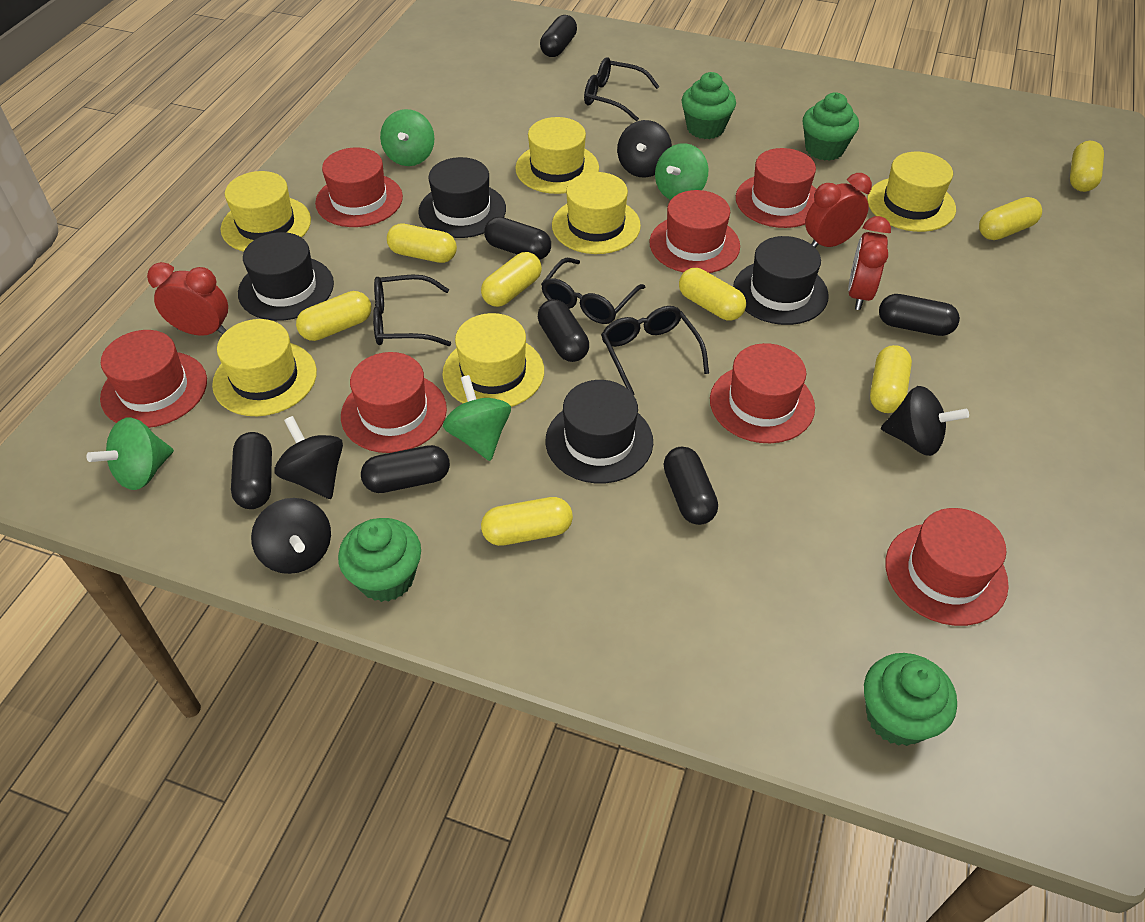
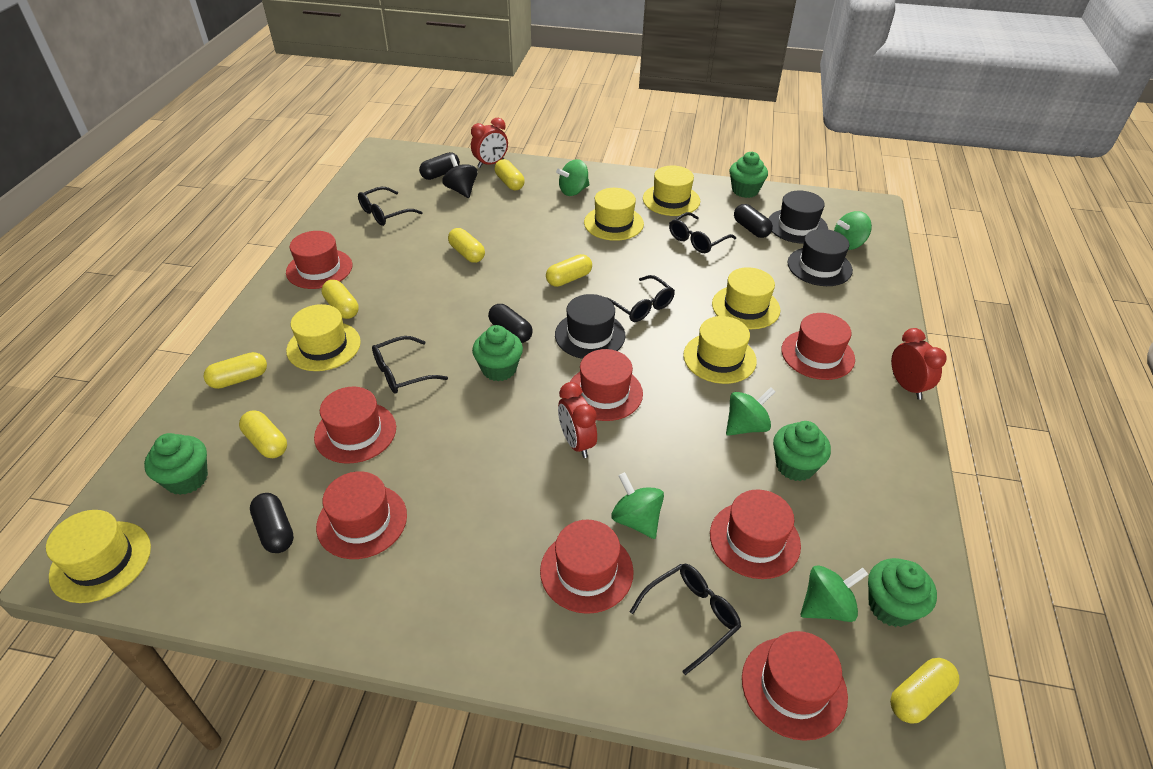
black capsule: 7 -> 4
black glasses: 4 -> 5
black hat: 4 -> 3
black spinning top: 4 -> 1
green cupcake: 4 -> 5
green spinning top: 4 -> 5
red hat: 7 -> 8
yellow capsule: 8 -> 7

